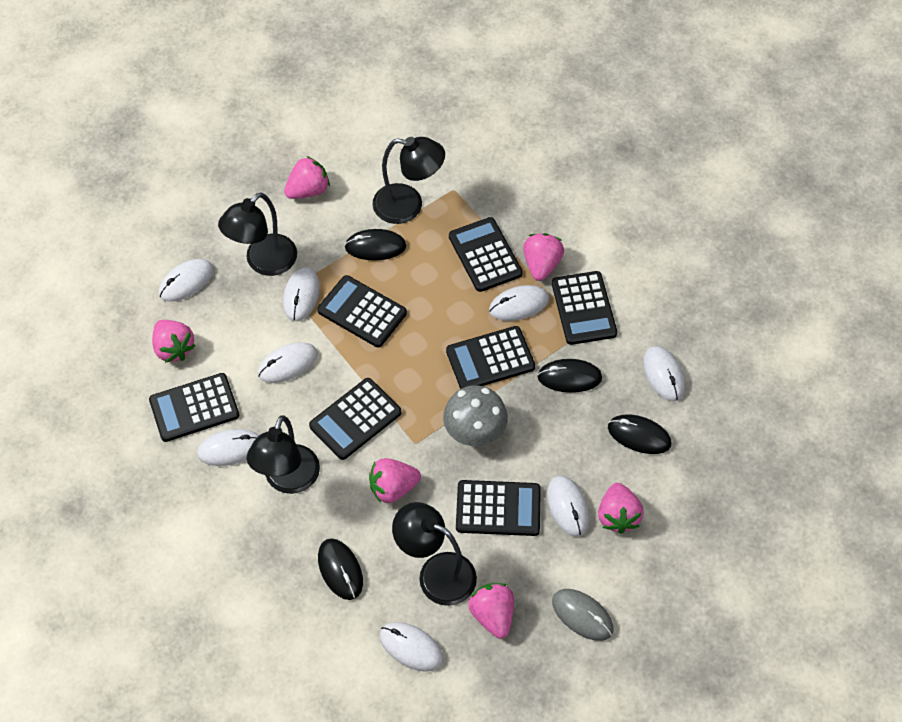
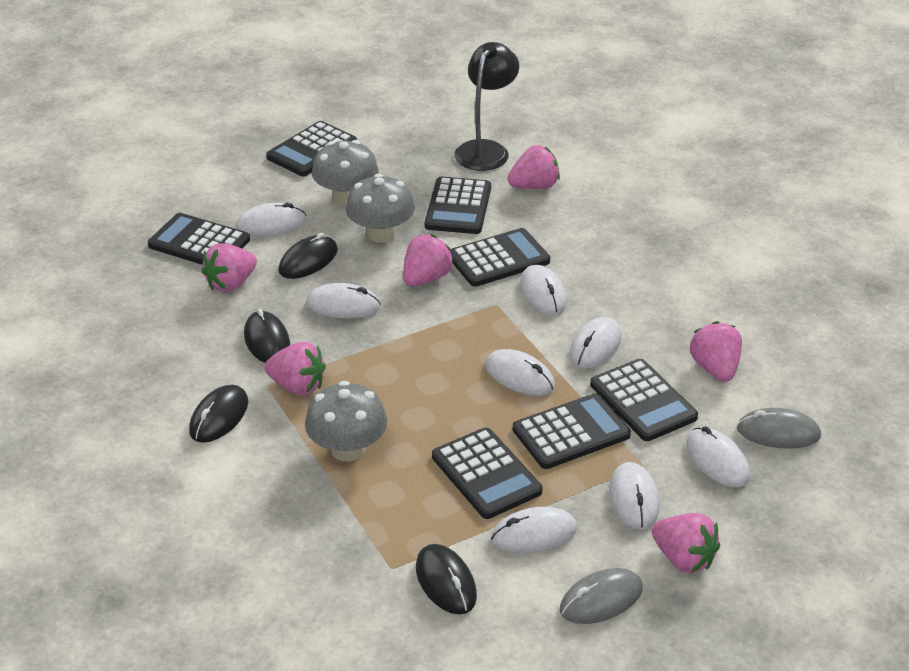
black lamp: 4 -> 1
grey mouse: 1 -> 2
grey mushroom: 1 -> 3

